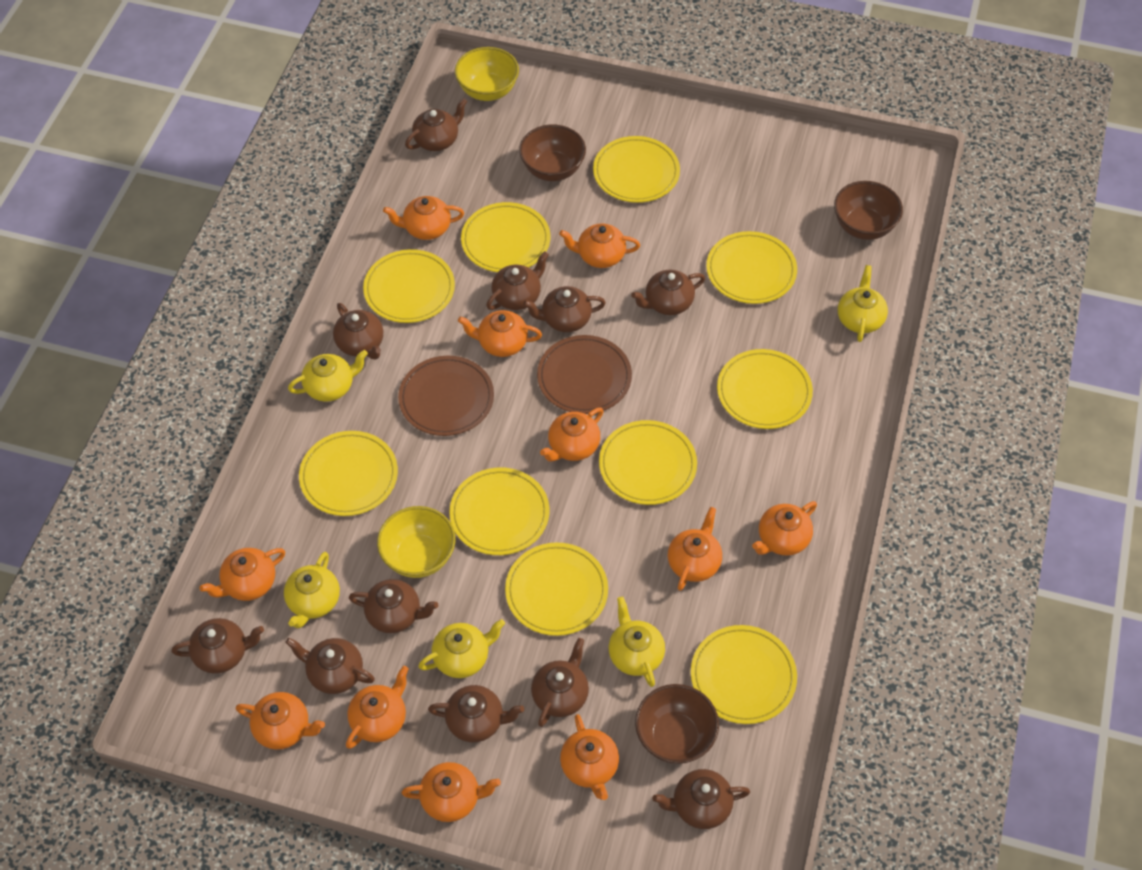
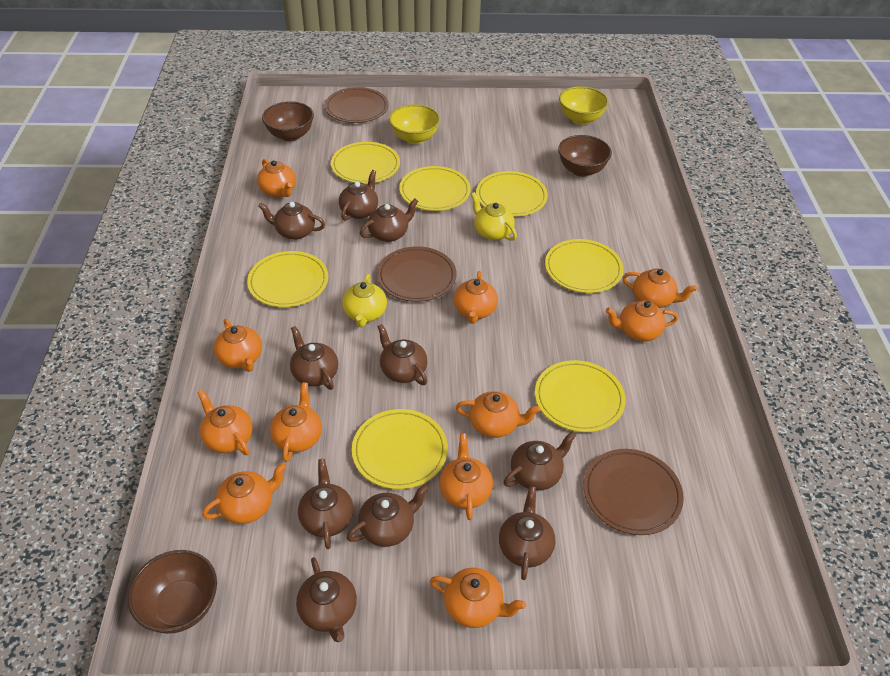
brown plate: 2 -> 3
brown teapot: 11 -> 10
yellow plate: 10 -> 7
yellow teapot: 5 -> 2

